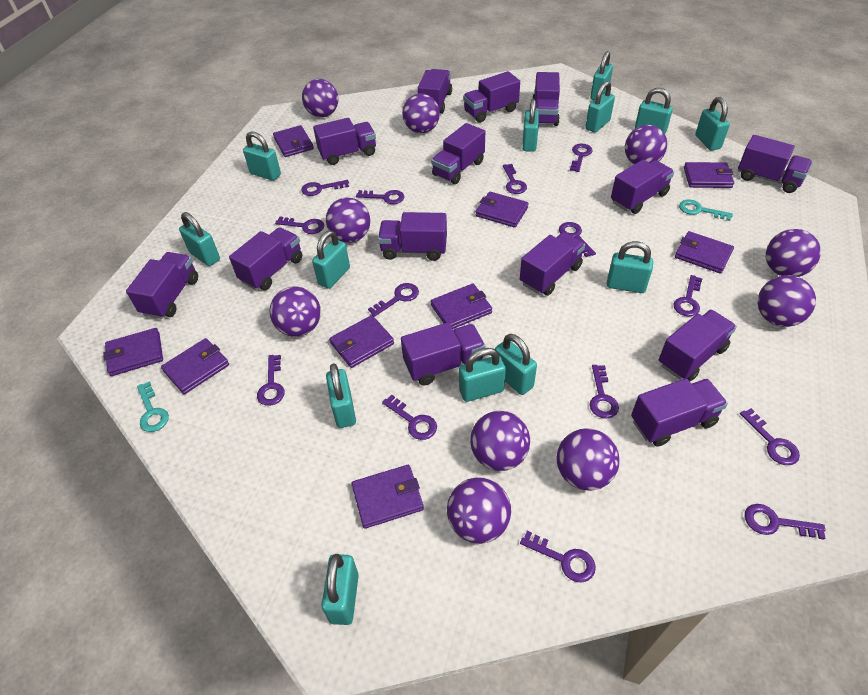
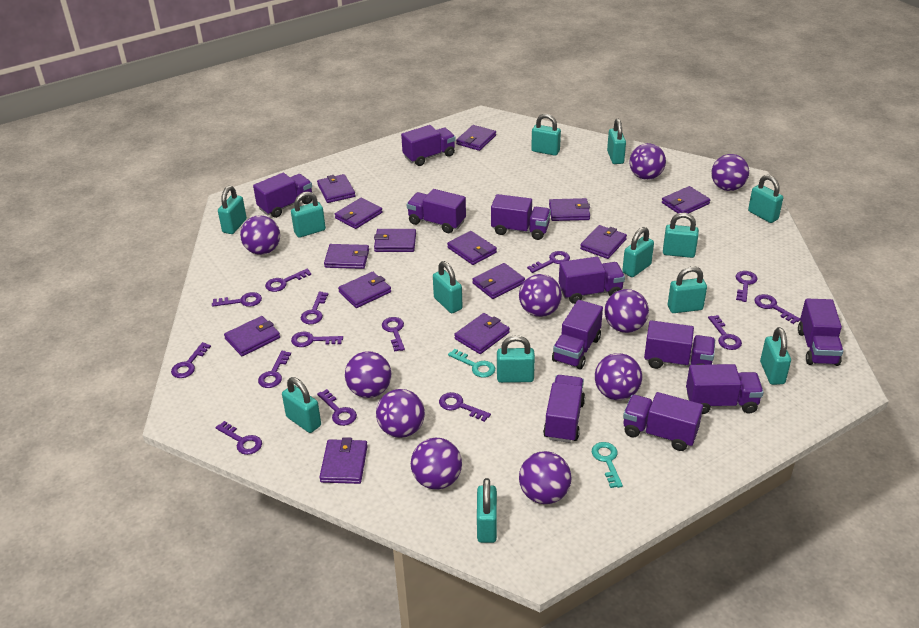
purple truck: 14 -> 11
purple wallet: 9 -> 14

